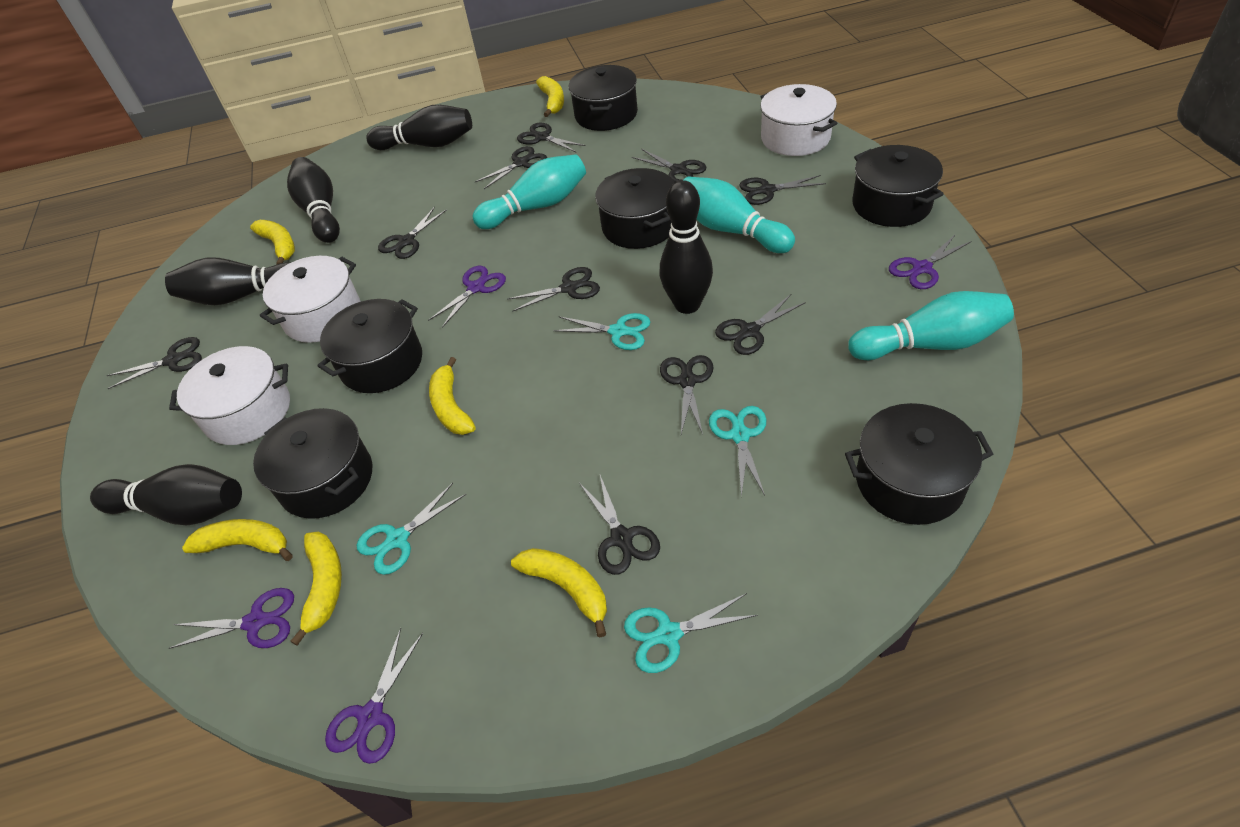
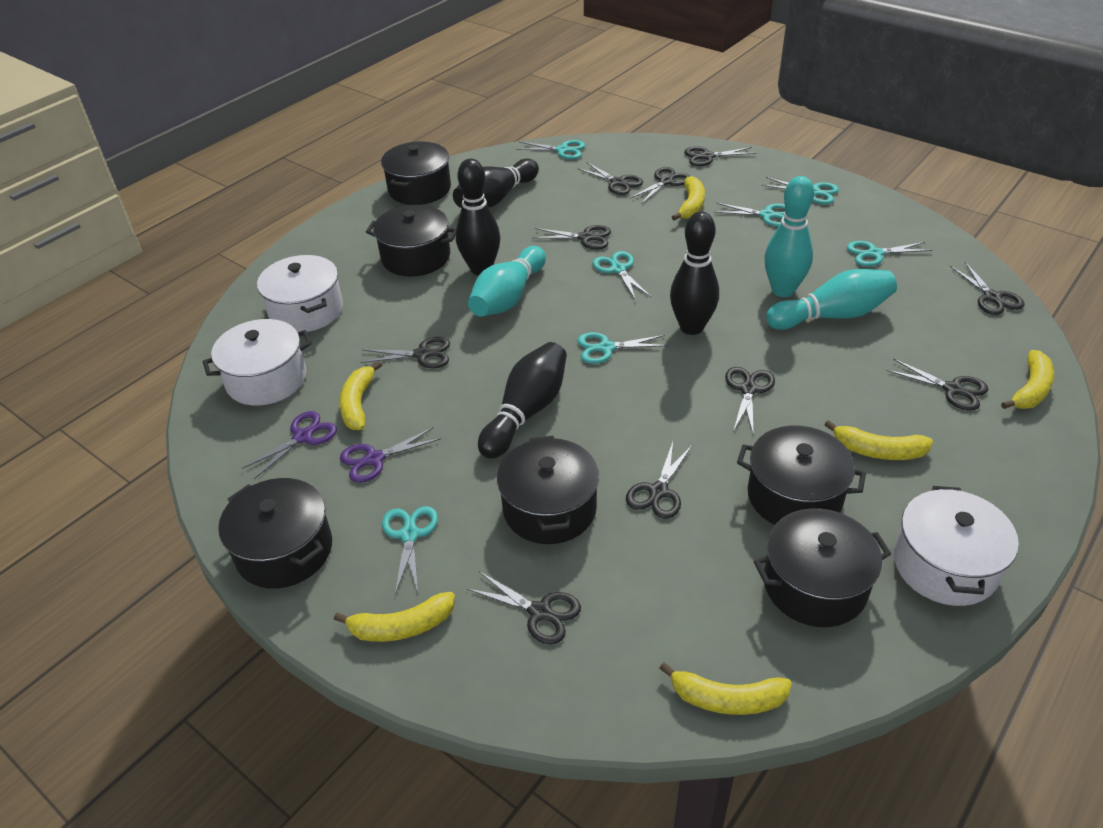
black bowling pin: 5 -> 4
purple scissors: 4 -> 2
turquoise scissors: 4 -> 7

